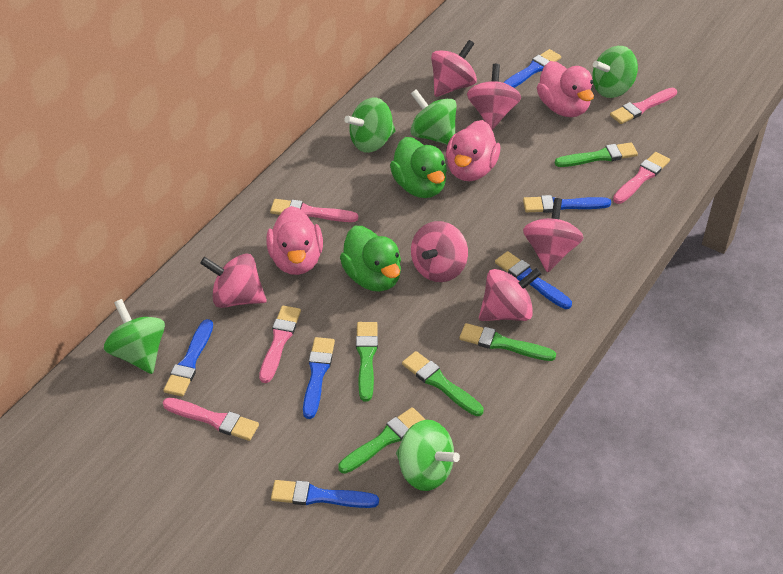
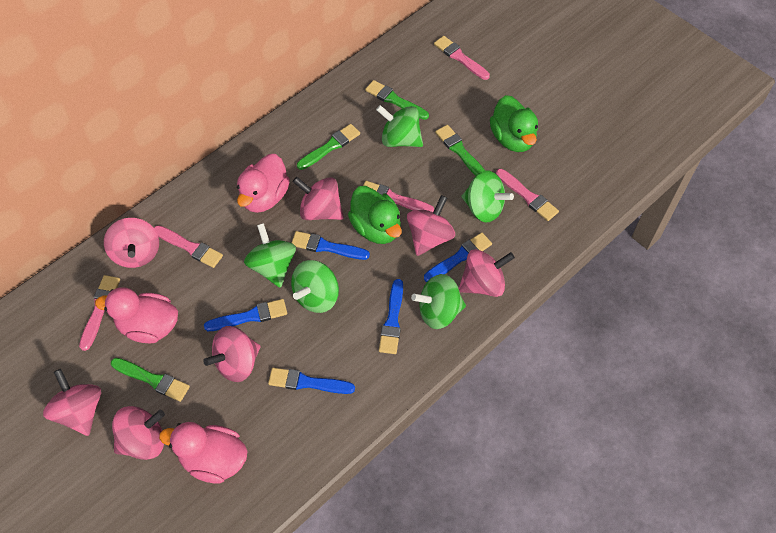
blue brush: 6 -> 5
green brush: 5 -> 4
pink spinning top: 6 -> 7

